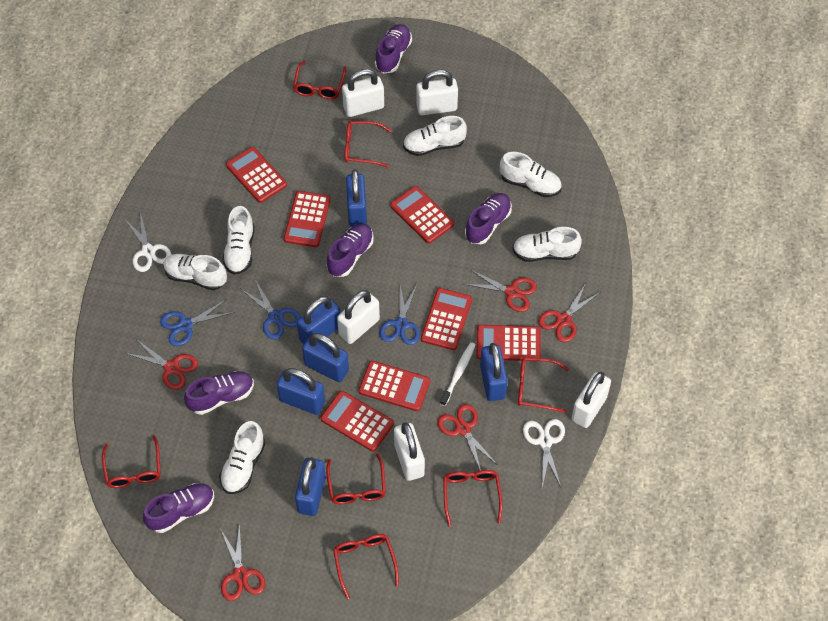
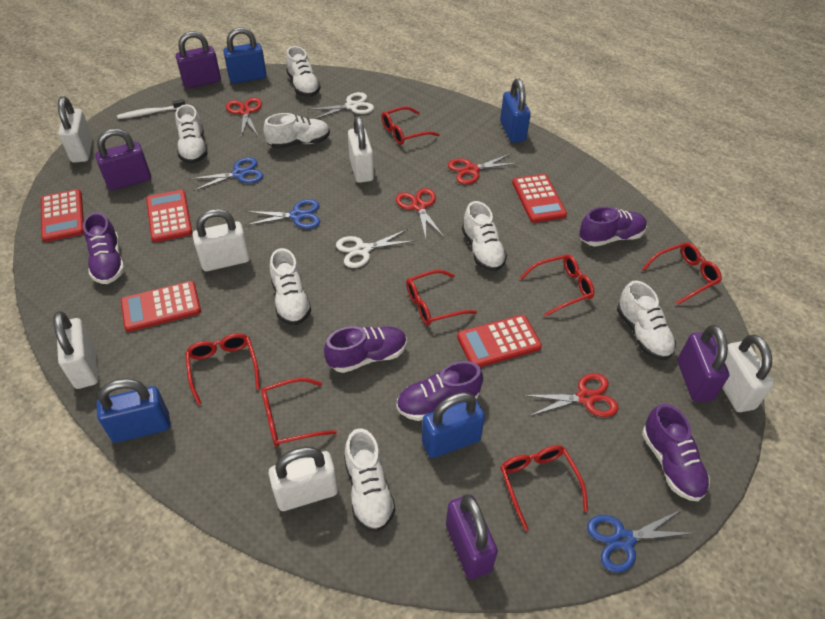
blue padlock: 6 -> 4
purple padlock: 0 -> 4
red calculator: 7 -> 5
red scissors: 5 -> 4
white padlock: 5 -> 6
white shoe: 6 -> 7

